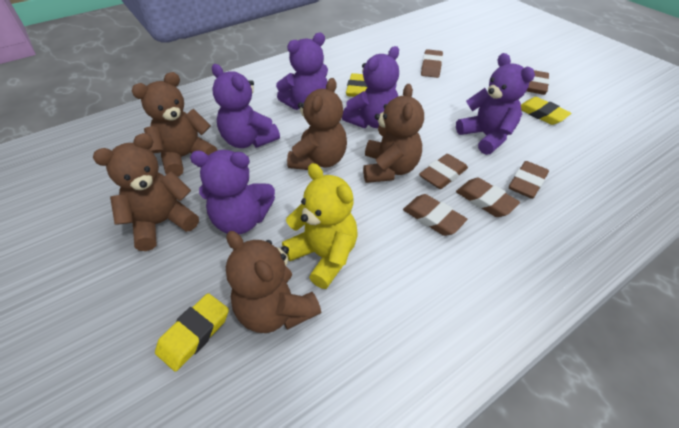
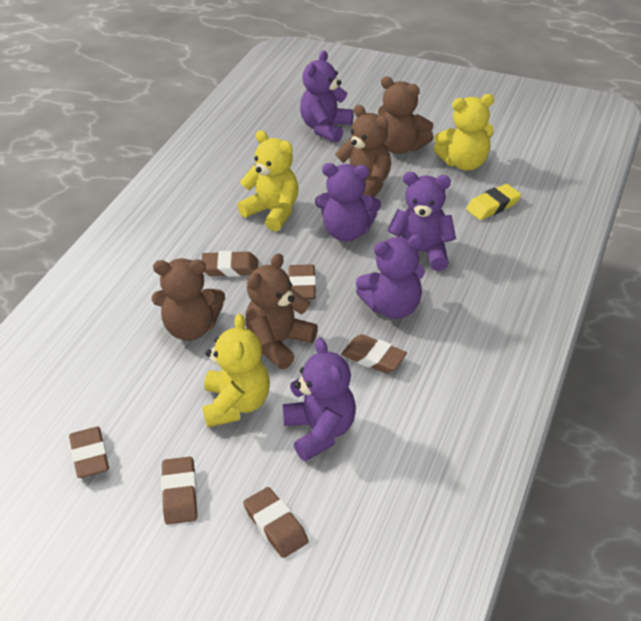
brown teddy bear: 5 -> 4
yellow eraser: 3 -> 1
yellow teddy bear: 1 -> 3

